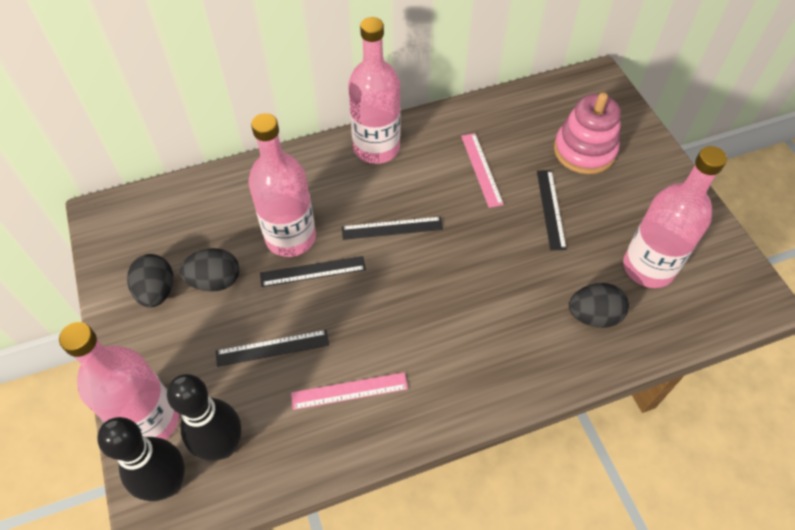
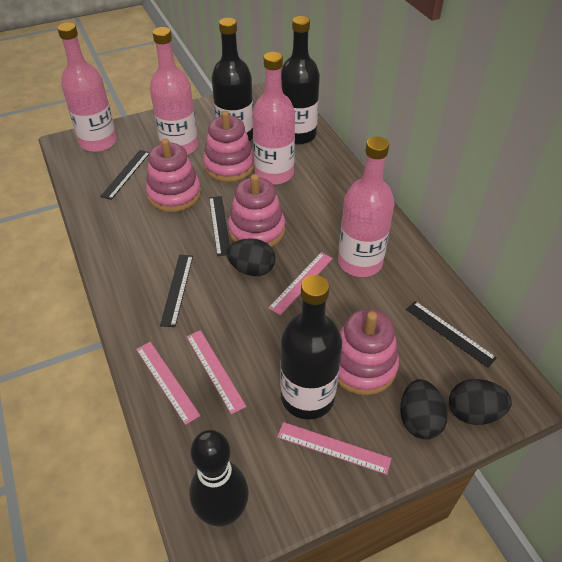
black bottle: 0 -> 3
black bowling pin: 2 -> 1
pink ruler: 2 -> 4
pink stacking toy: 1 -> 4

